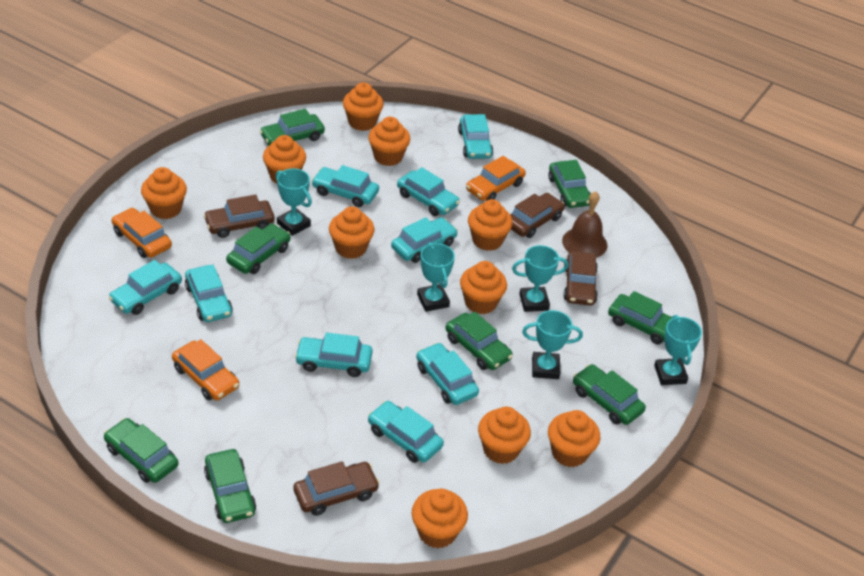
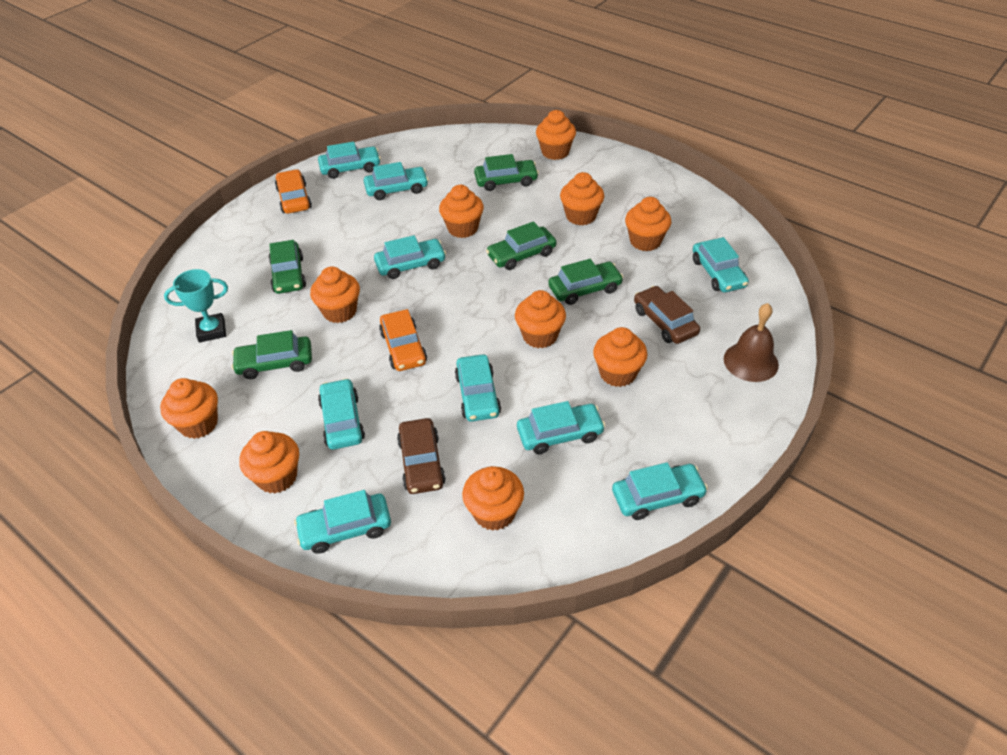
brown car: 4 -> 2
green car: 8 -> 5
orange car: 3 -> 2
turquoise trophy: 5 -> 1

